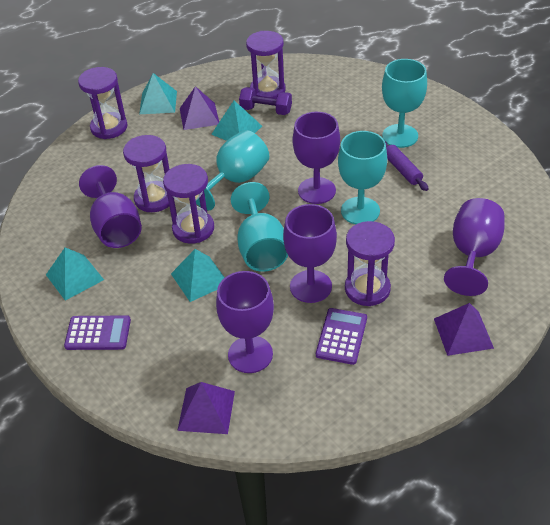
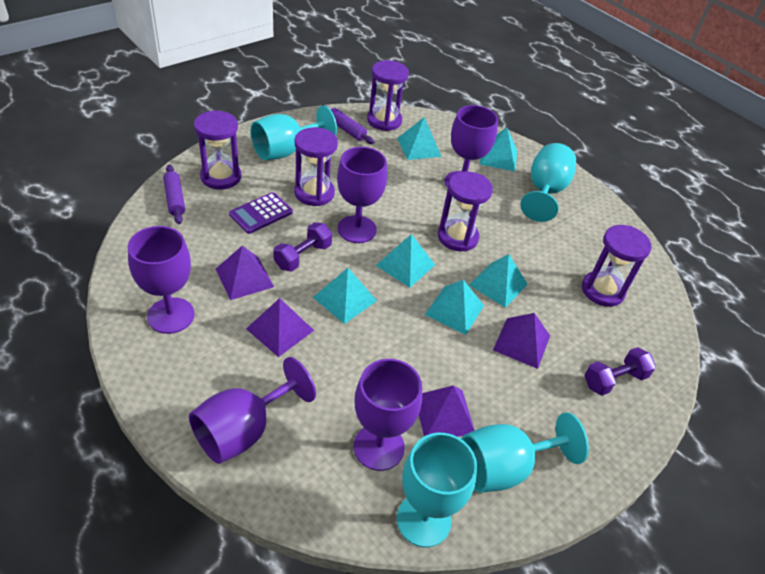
purple calculator: 2 -> 1
purple dumbbell: 1 -> 2
purple pyramid: 3 -> 4
purple rolling pin: 1 -> 2
turquoise pyramid: 4 -> 6

